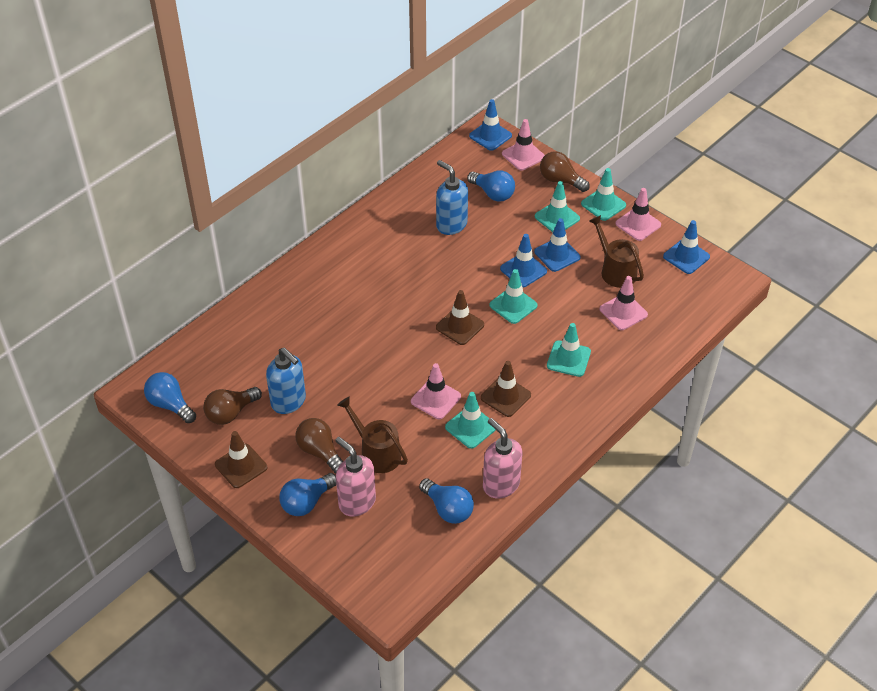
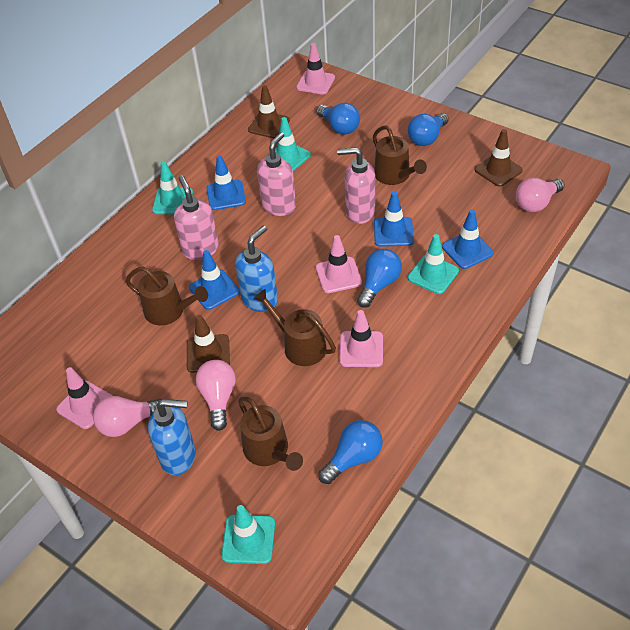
brown light bulb: 3 -> 0
brown watering can: 2 -> 4
pink light bulb: 0 -> 3
pink soap dispenser: 2 -> 3
turquoise traffic cone: 5 -> 4

